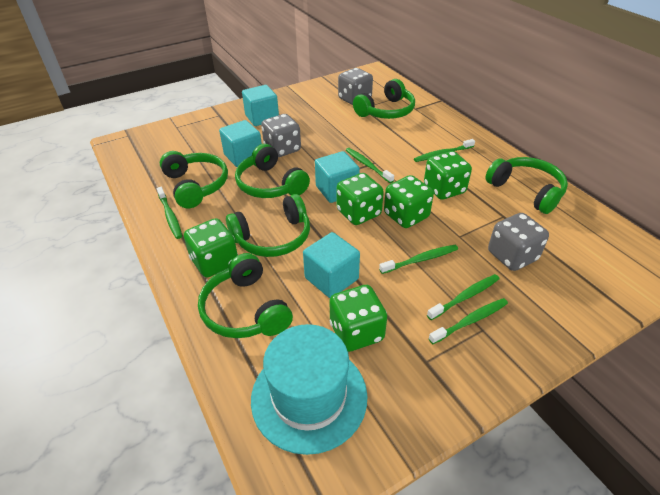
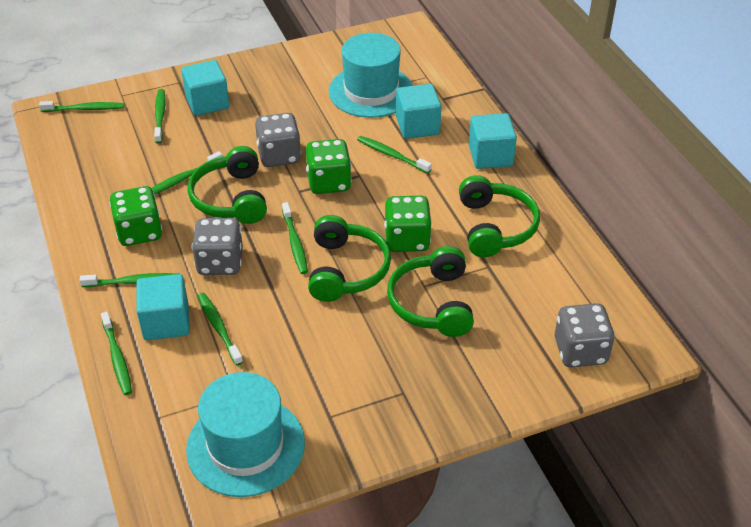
green dice: 5 -> 3
green headphones: 6 -> 4
green toothbrush: 6 -> 8
turquoise hat: 1 -> 2

